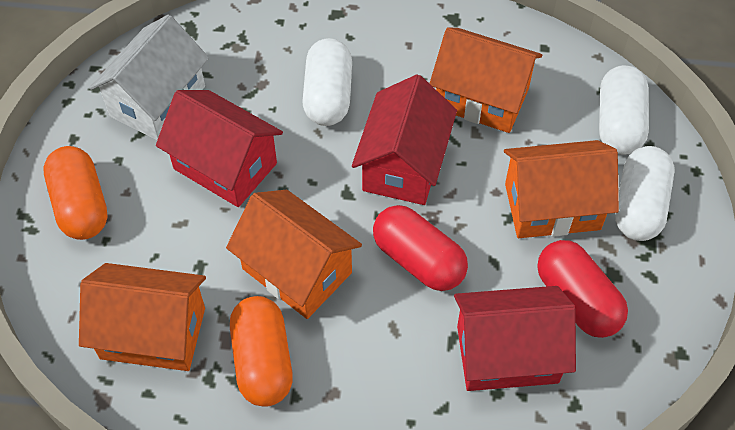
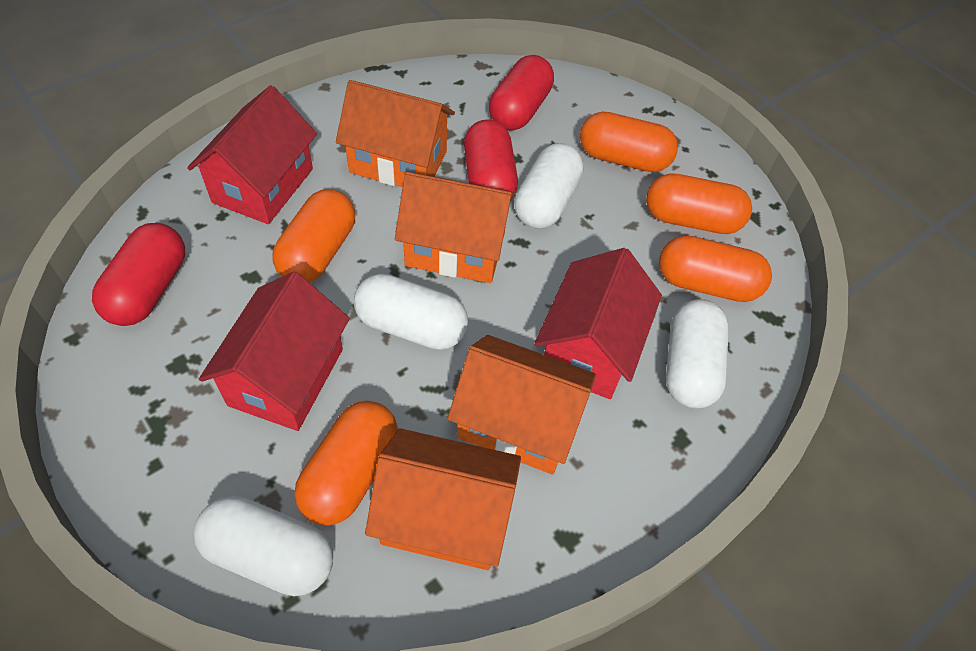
orange capsule: 2 -> 5
red capsule: 2 -> 3
white capsule: 3 -> 4
white house: 1 -> 0

